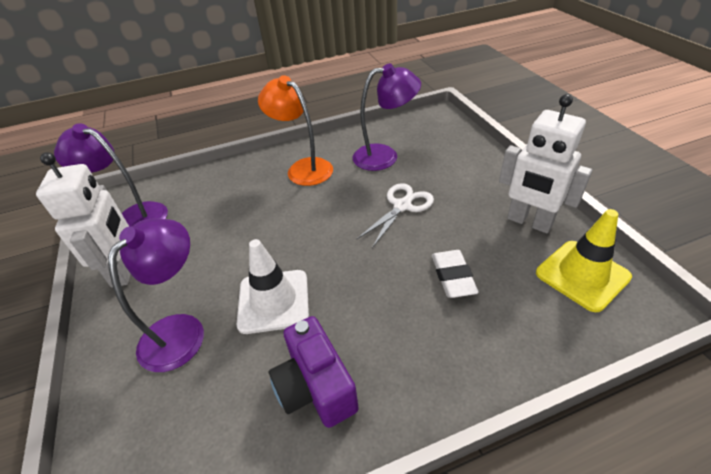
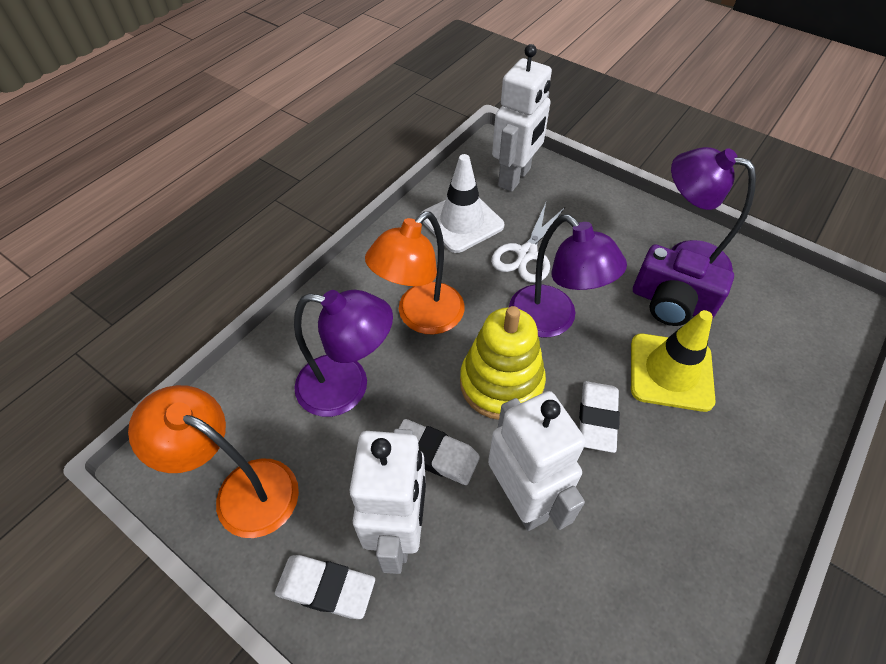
orange lamp: 1 -> 2
white eraser: 1 -> 3
white robot: 2 -> 3
yellow stacking toy: 0 -> 1

